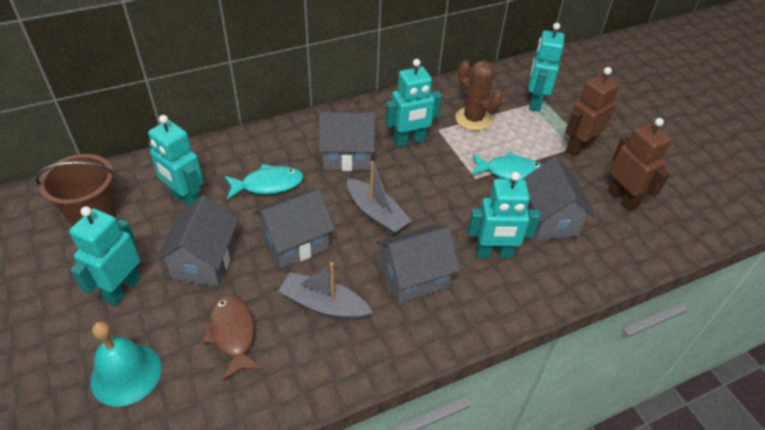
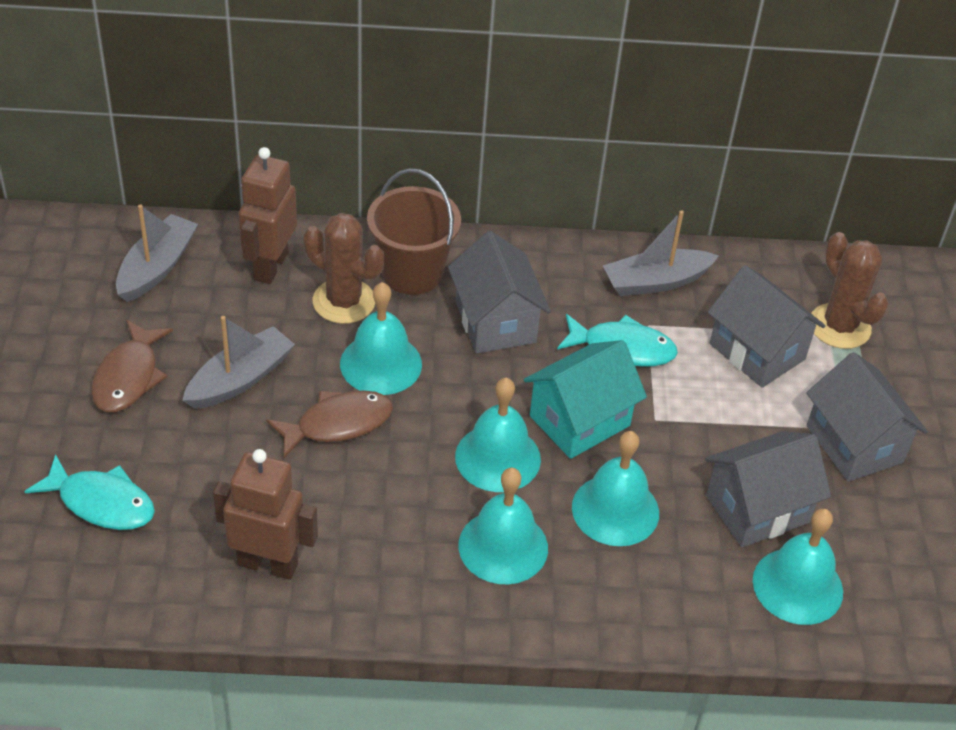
brown cactus: 1 -> 2
brown fish: 1 -> 2
grey boat: 2 -> 3
grey house: 5 -> 4
turquoise bell: 1 -> 5
turquoise house: 0 -> 1
turquoise robot: 5 -> 0

